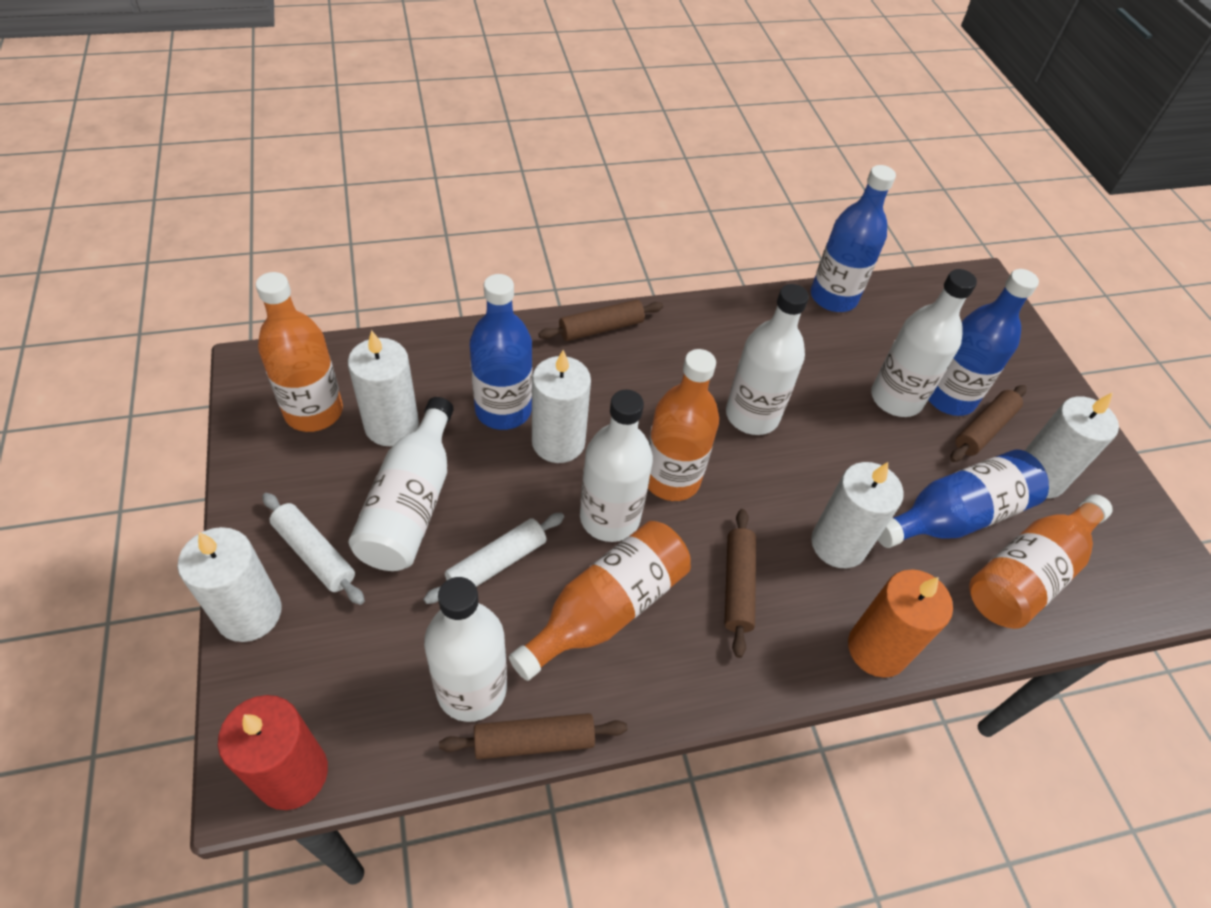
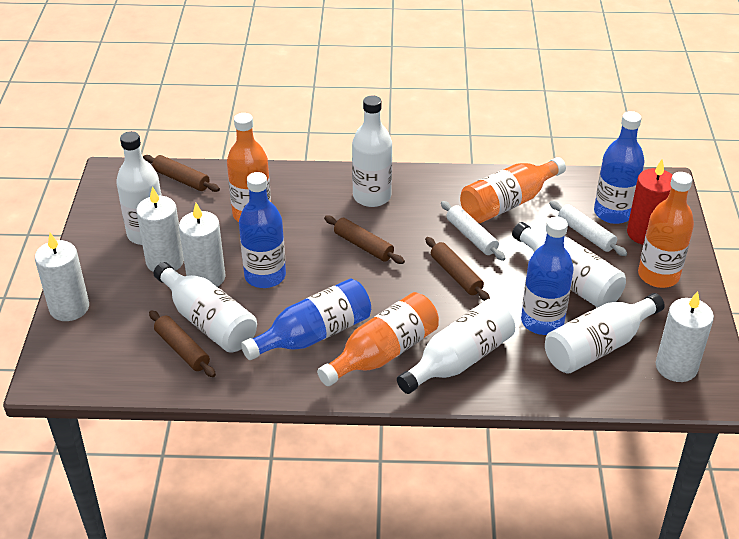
orange candle: 1 -> 0
white bottle: 5 -> 6
white candle: 5 -> 4

